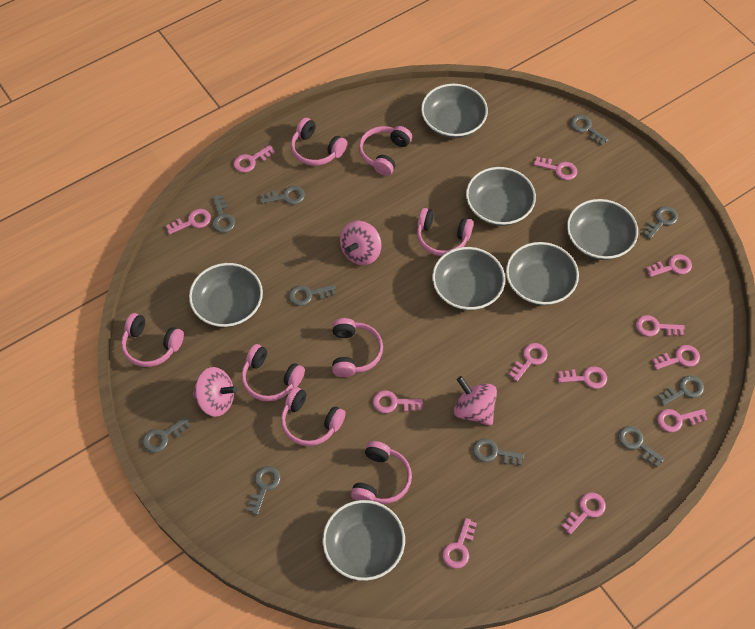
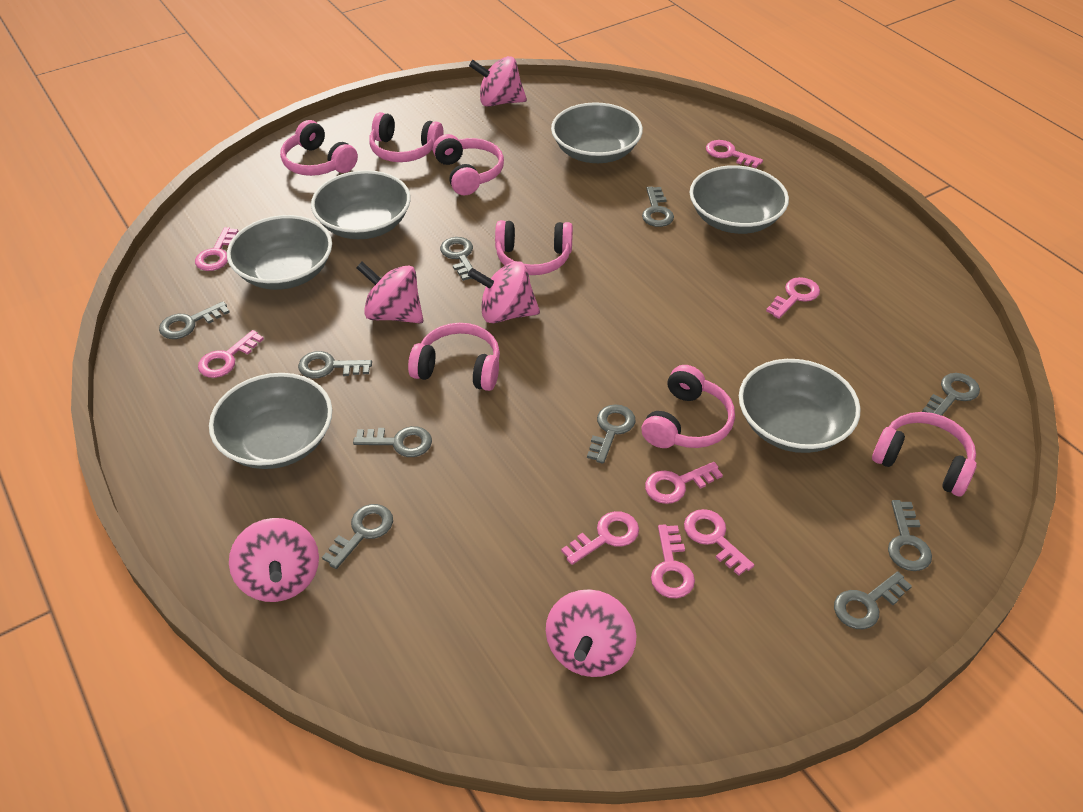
grey bowl: 7 -> 6
pink headphones: 8 -> 7
pink key: 12 -> 8
pink spinning top: 3 -> 5

